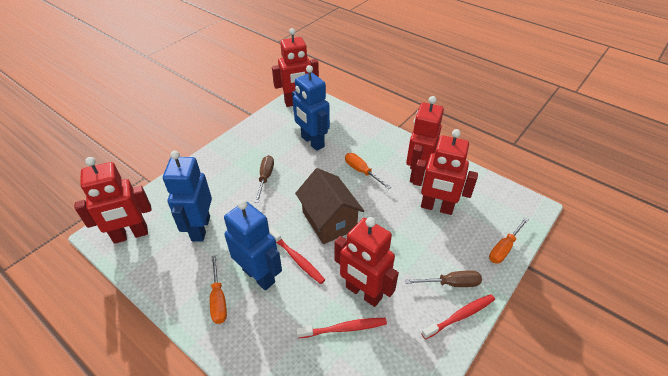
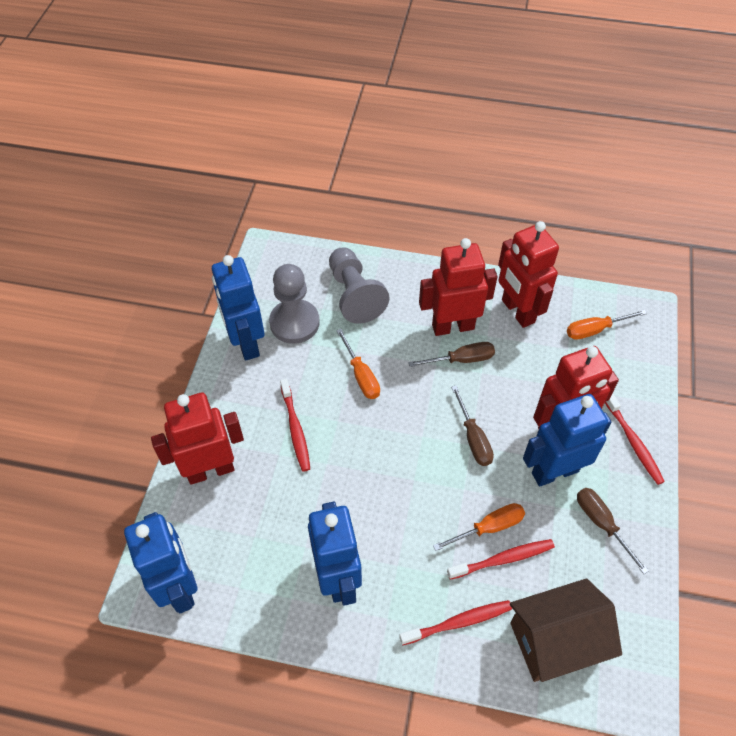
blue robot: 3 -> 4
brown screwdriver: 2 -> 3
grey pawn: 0 -> 2
red robot: 5 -> 4
red toothbrush: 3 -> 4

